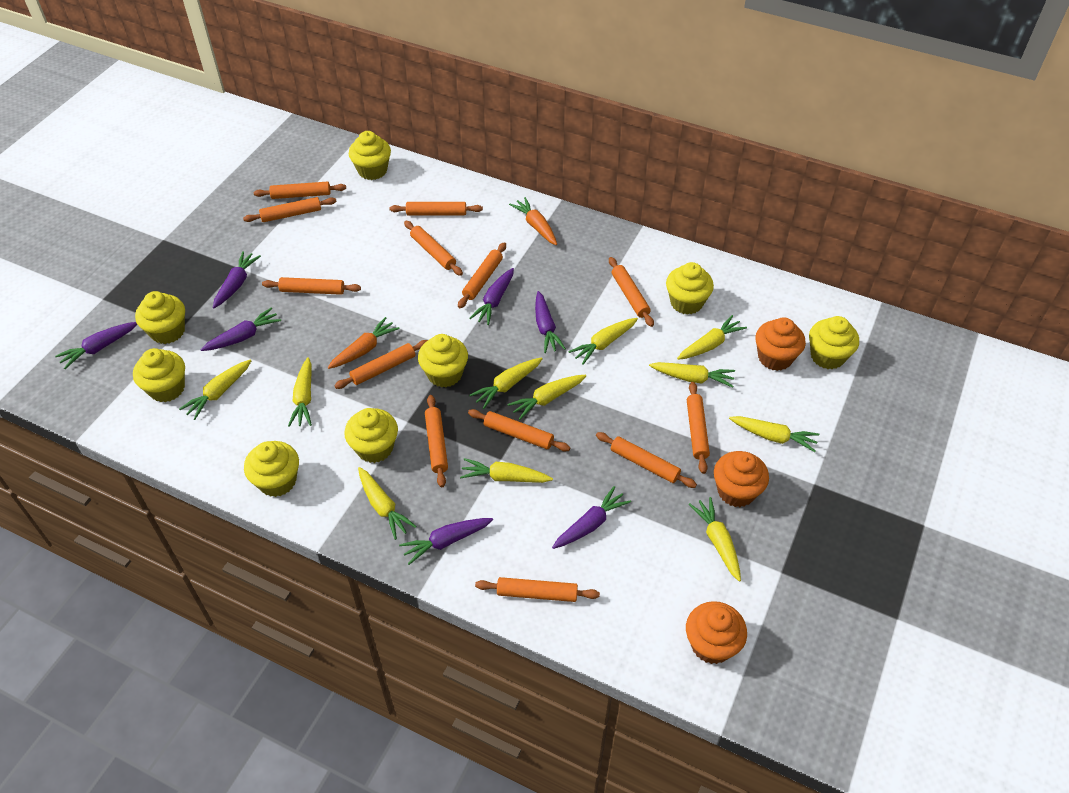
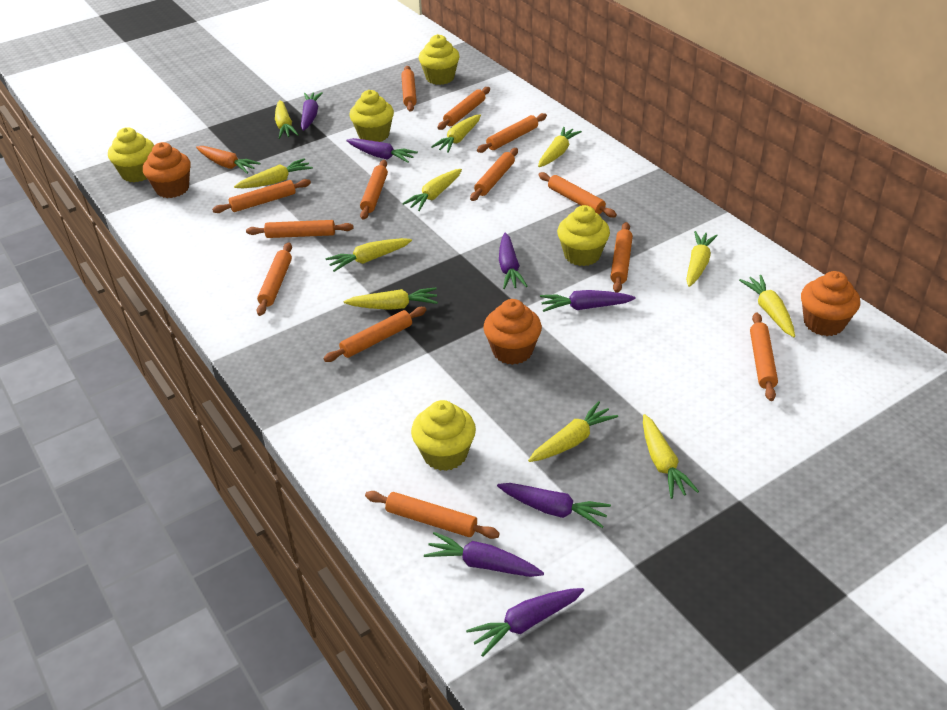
orange carrot: 2 -> 1
yellow cupcake: 8 -> 5

